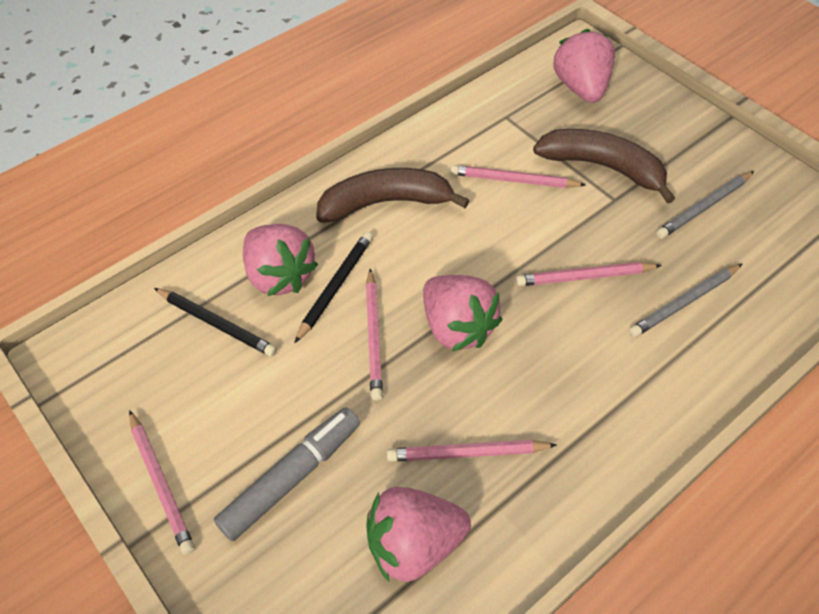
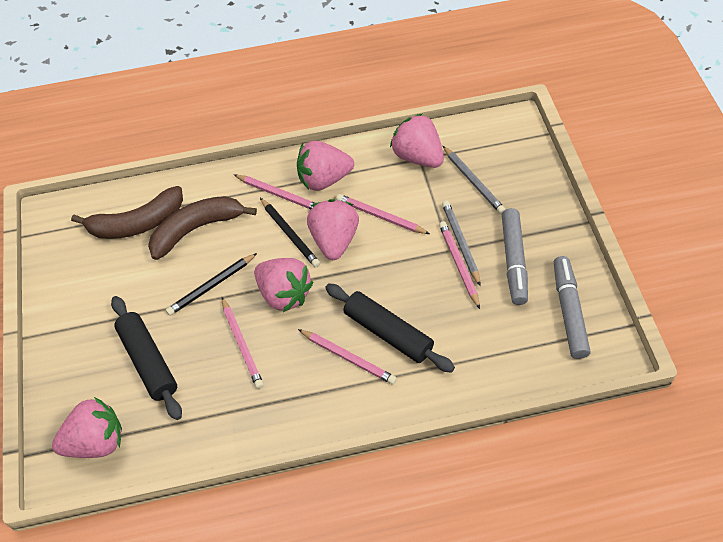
black rolling pin: 0 -> 2
grey marker: 1 -> 2
pink strawberry: 4 -> 5

